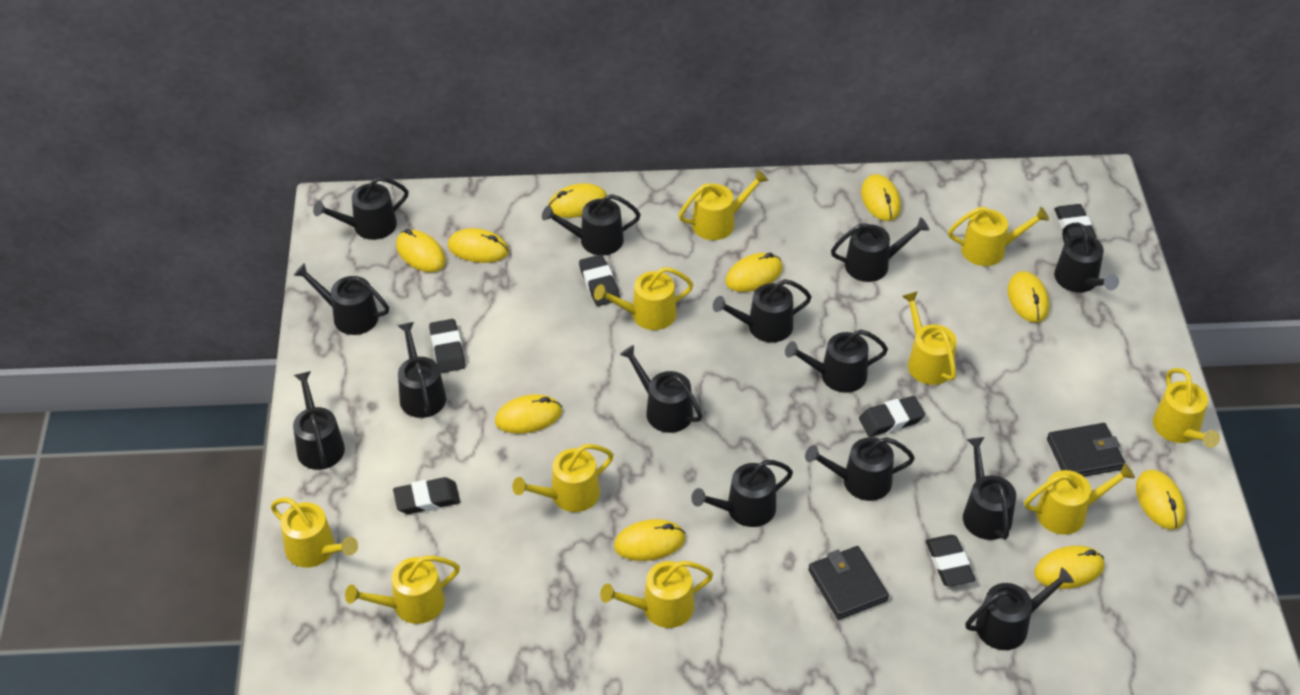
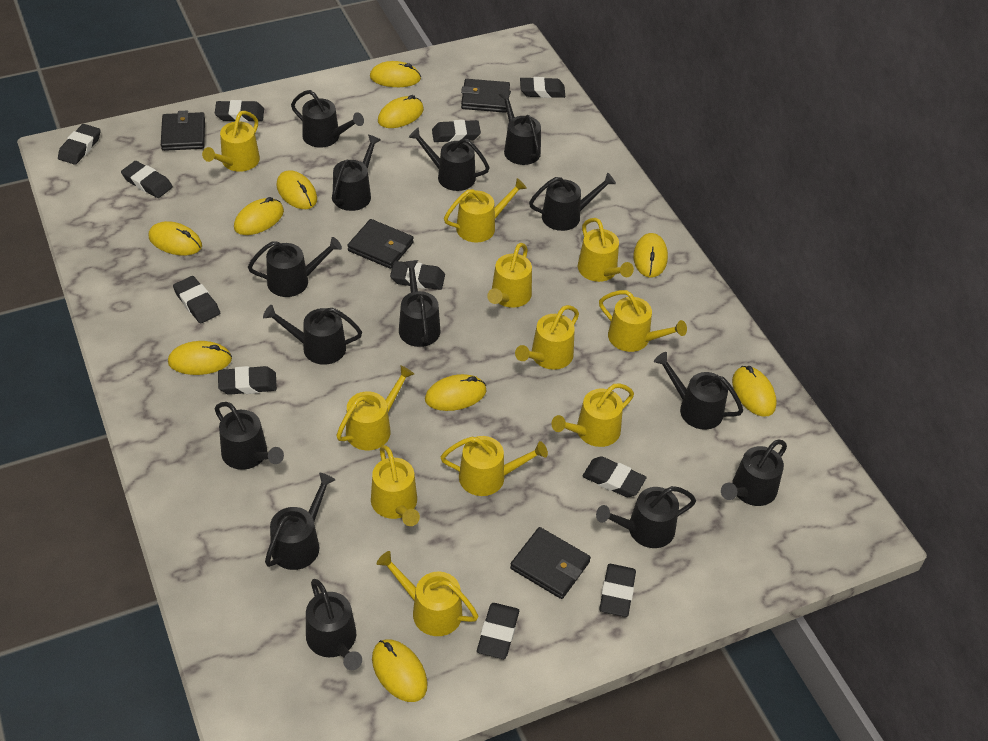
black eraser: 6 -> 11
black wallet: 2 -> 4
yellow watering can: 10 -> 11

